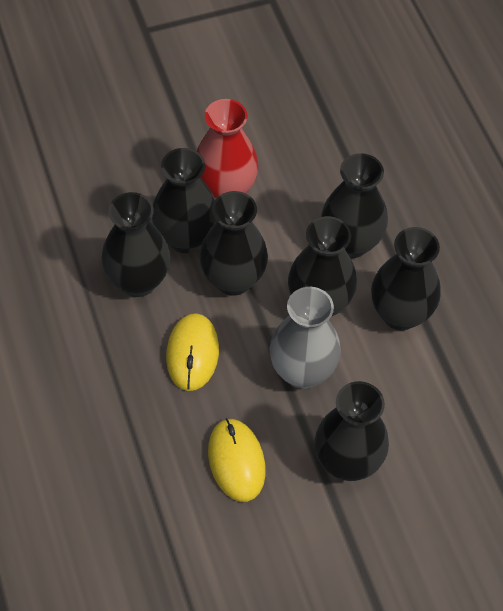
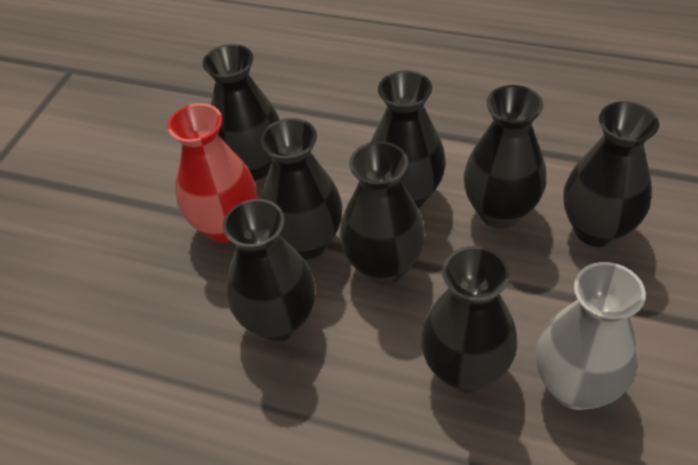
black vase: 7 -> 8
yellow mouse: 2 -> 0

